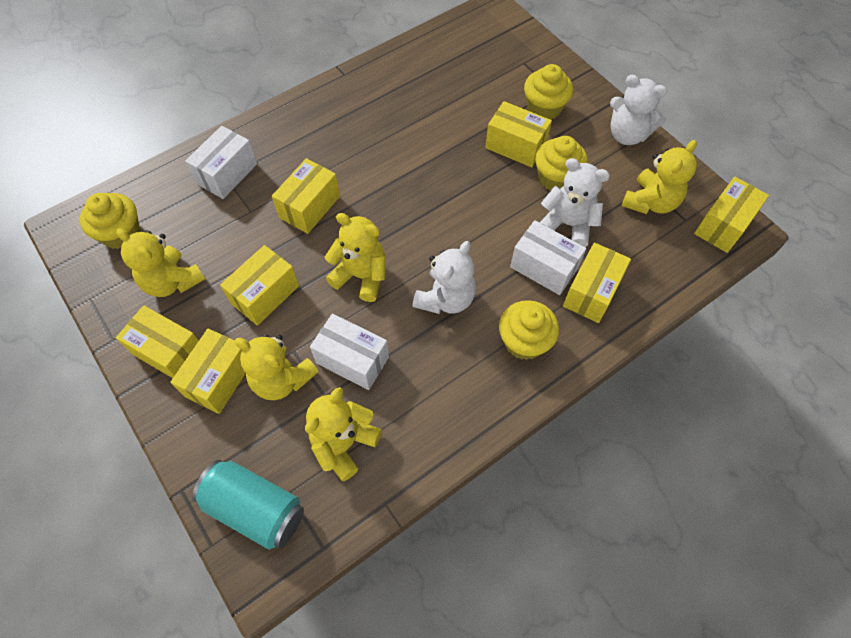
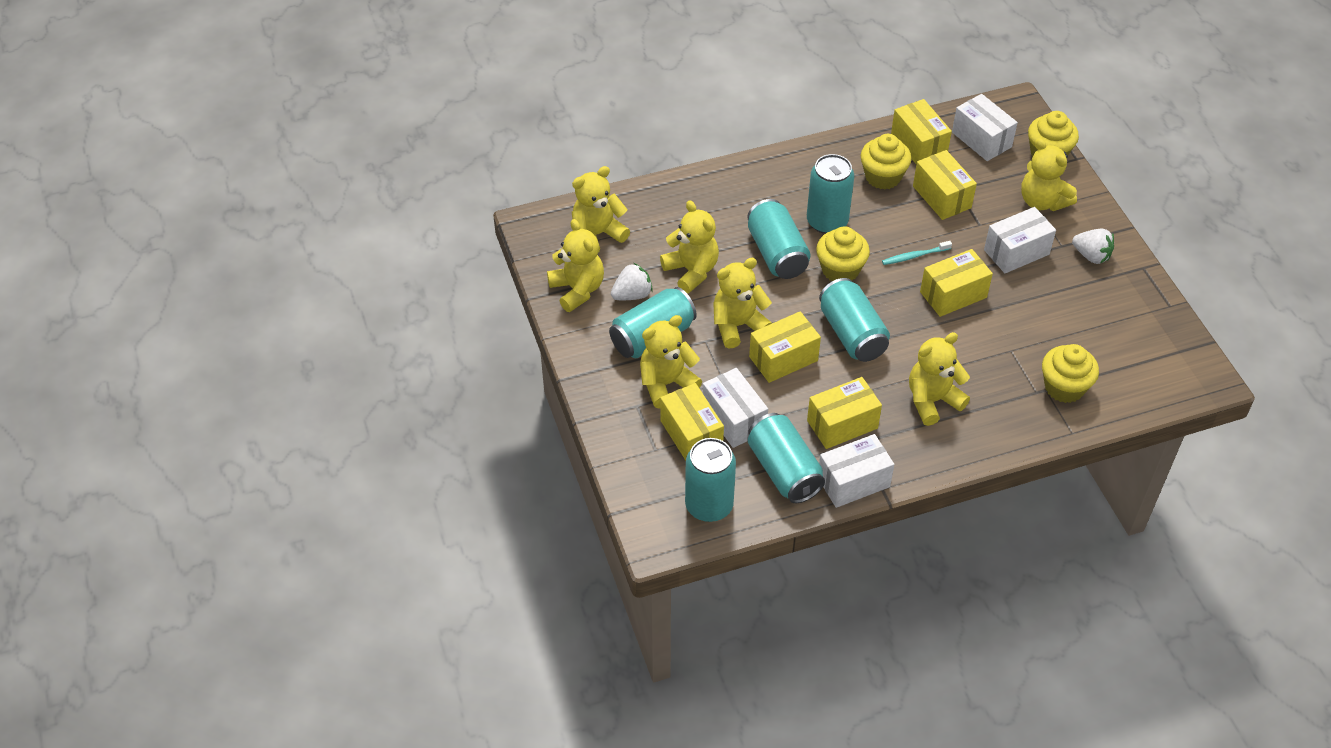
turquoise can: 1 -> 6
turquoise toothbrush: 0 -> 1
white box: 3 -> 4
white strawberry: 0 -> 2
white teddy bear: 3 -> 0
yellow box: 7 -> 6
yellow teddy bear: 5 -> 7

